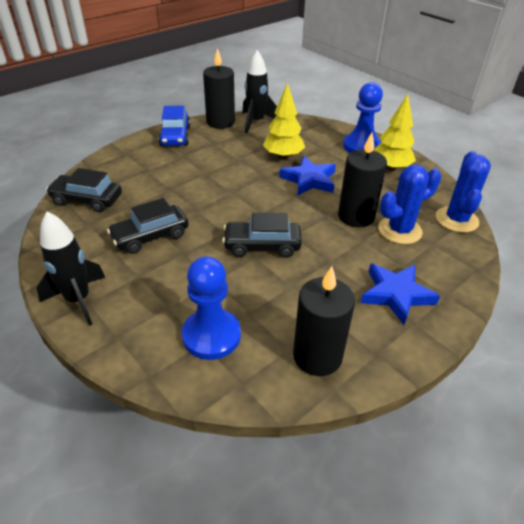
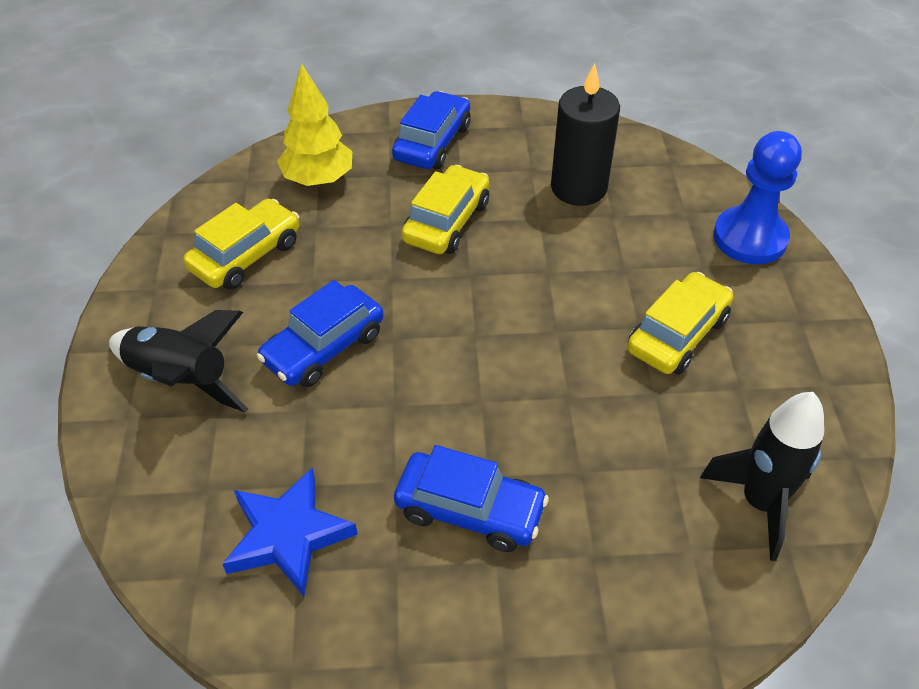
black candle: 3 -> 1
black car: 3 -> 0
blue cactus: 2 -> 0
blue car: 1 -> 3
blue pawn: 2 -> 1
blue star: 2 -> 1
yellow car: 0 -> 3
yellow tree: 2 -> 1

